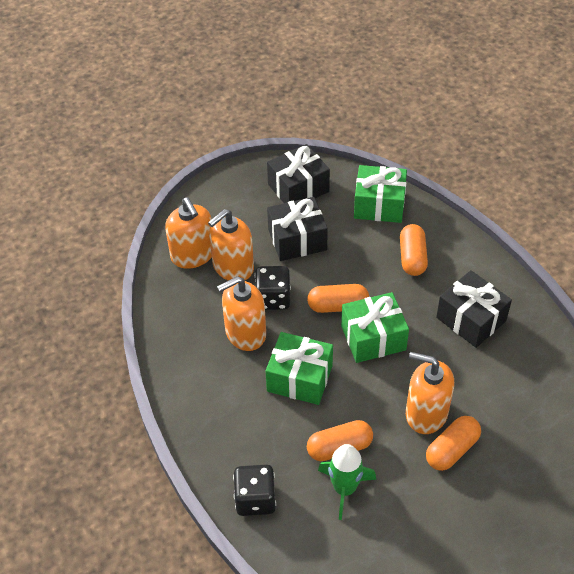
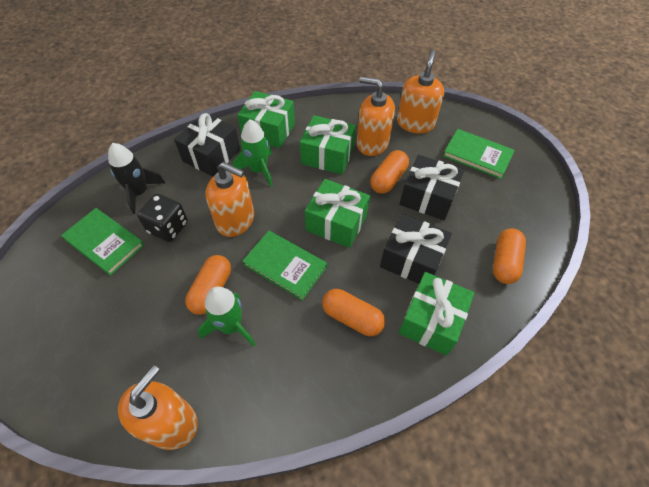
black dice: 2 -> 1
black rocket: 0 -> 1
green book: 0 -> 3
green gift: 3 -> 4
green rocket: 1 -> 2

